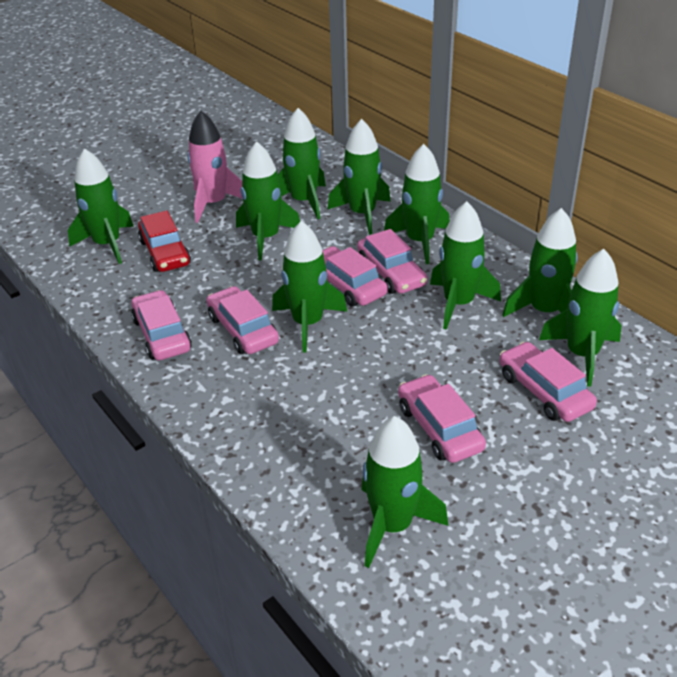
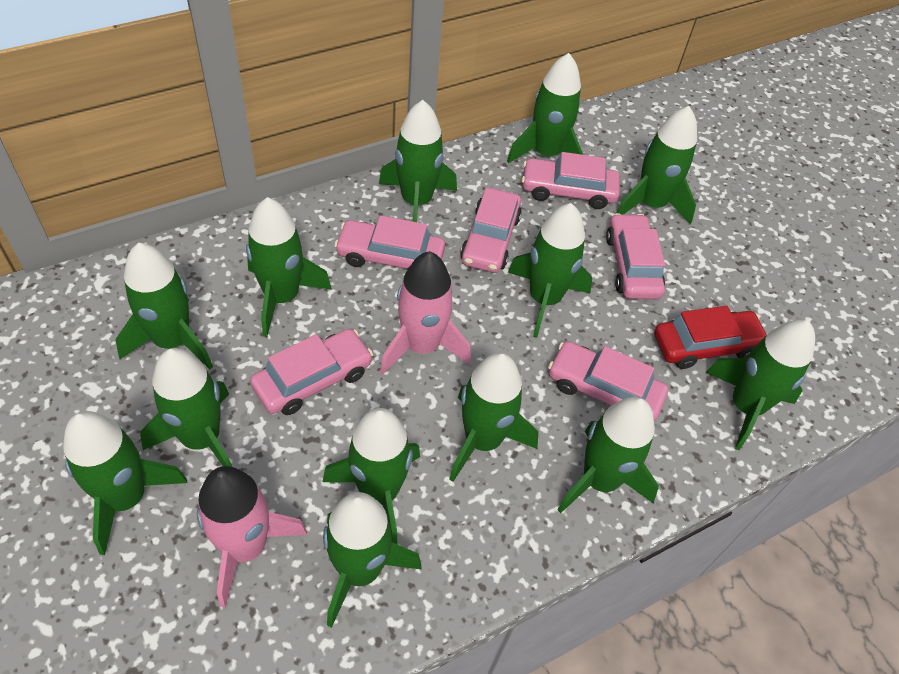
green rocket: 10 -> 13
pink rocket: 1 -> 2

